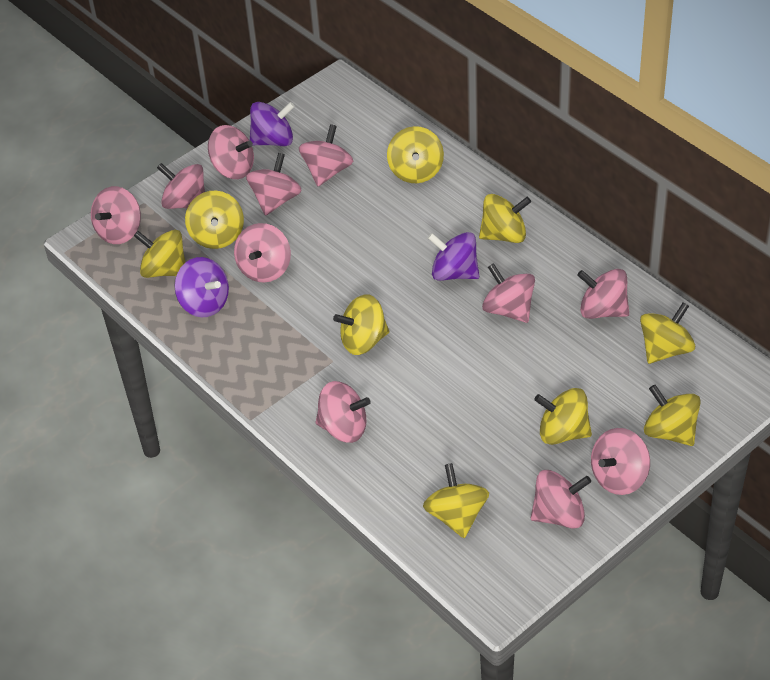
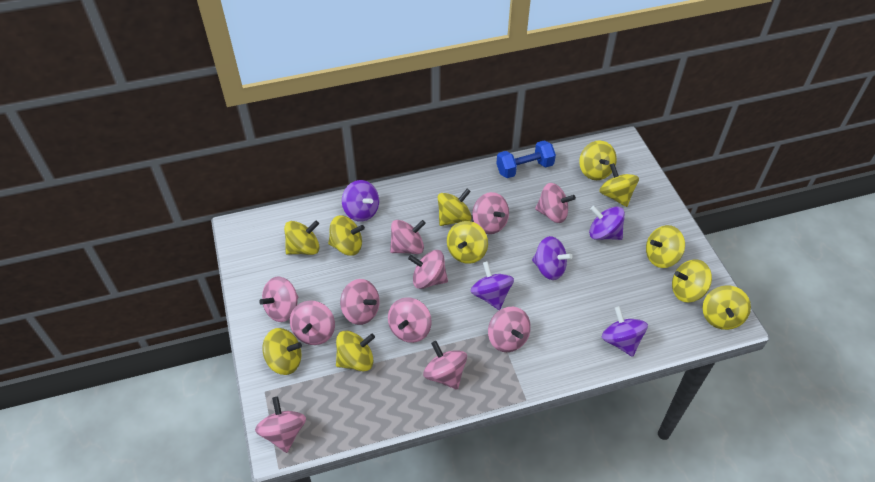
blue dumbbell: 0 -> 1
purple spinning top: 3 -> 5
yellow spinning top: 9 -> 11

